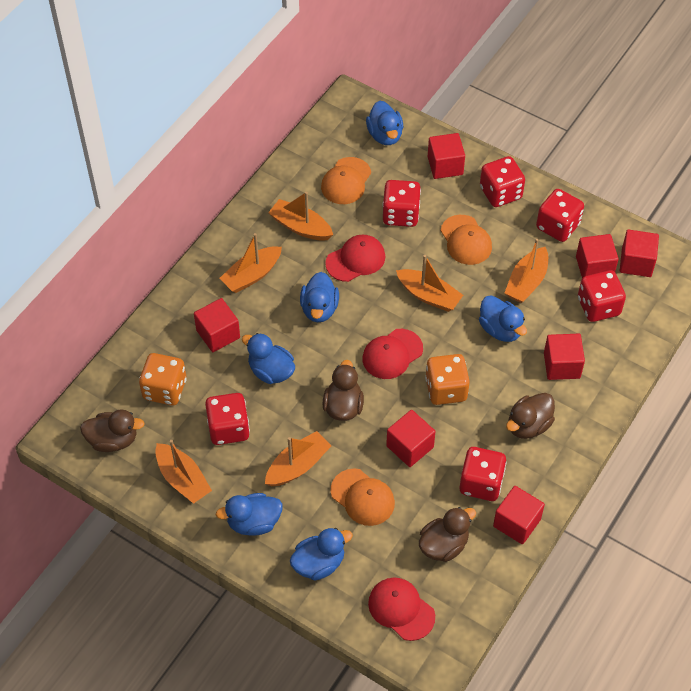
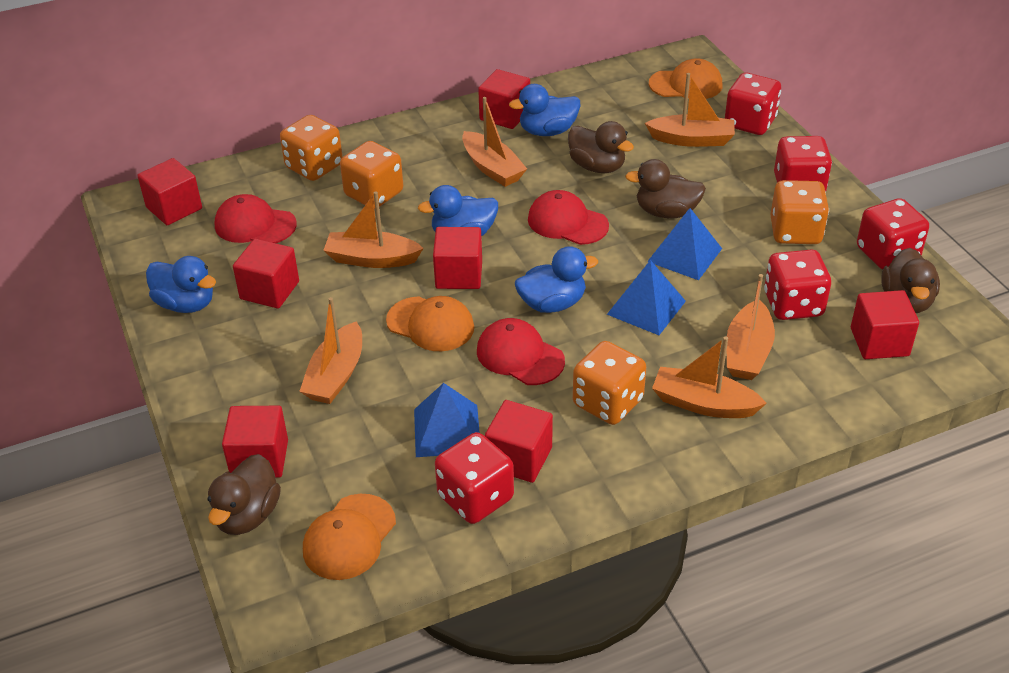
blue duck: 6 -> 4
blue pyramid: 0 -> 3
orange dice: 2 -> 4
red dice: 6 -> 5

